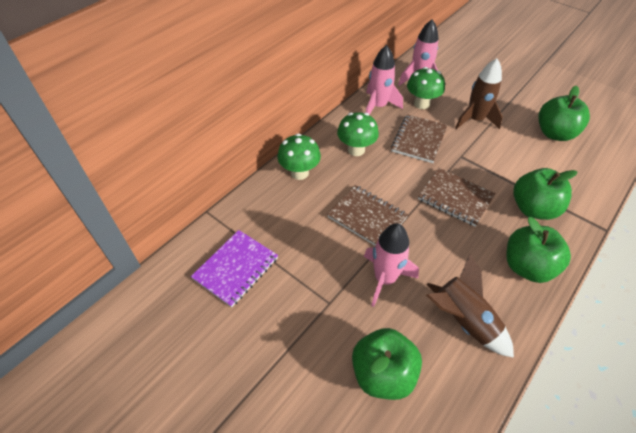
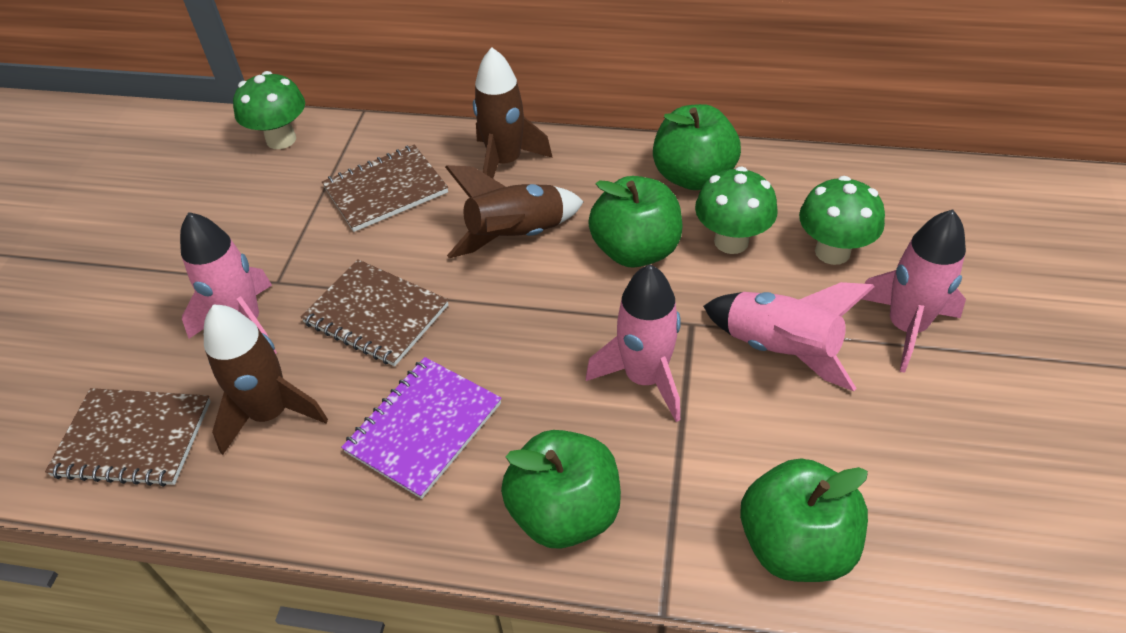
brown rocket: 2 -> 3
pink rocket: 3 -> 4

